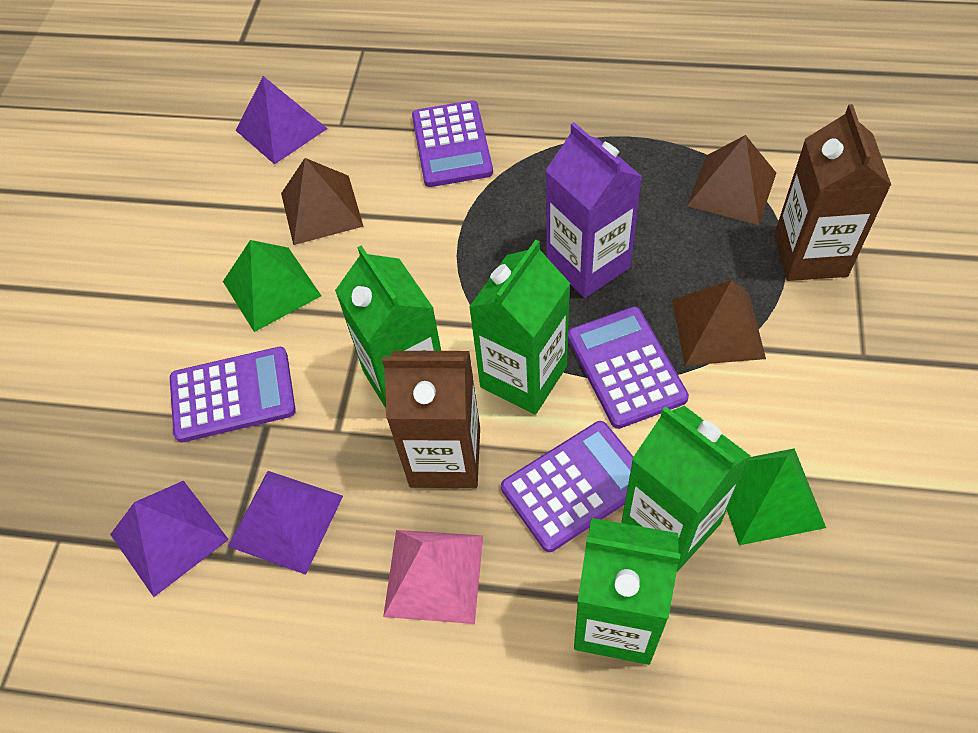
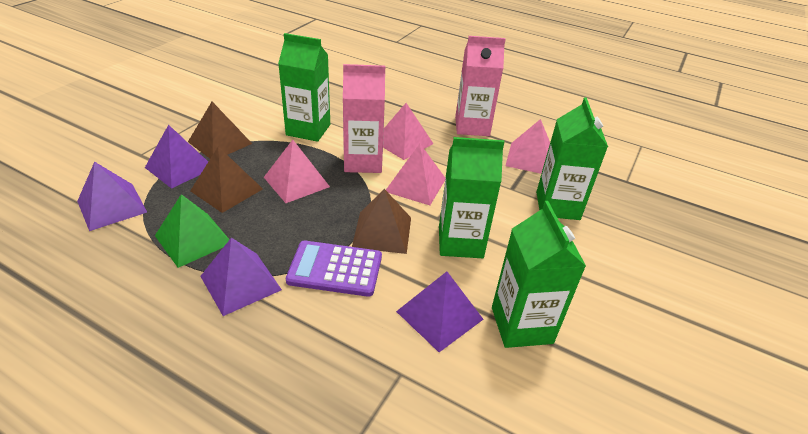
brown carton: 2 -> 0
green pyramid: 2 -> 1
pink carton: 0 -> 2
pink pyramid: 1 -> 4
purple calculator: 4 -> 1
purple carton: 1 -> 0
purple pyramid: 3 -> 4

